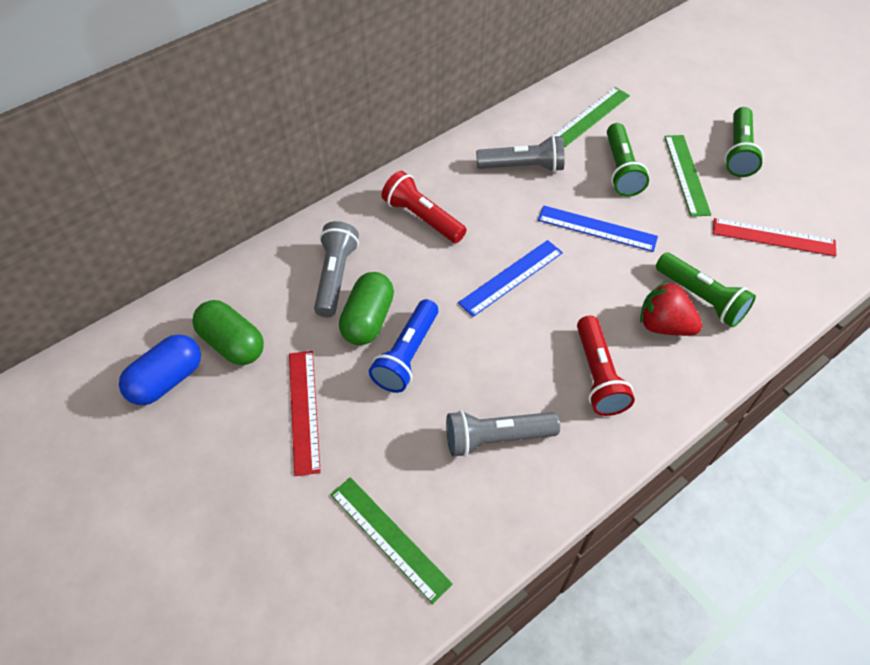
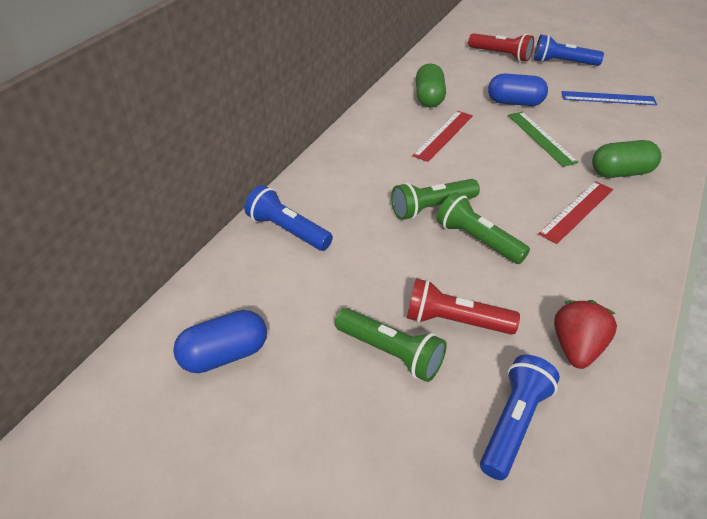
blue capsule: 1 -> 2
blue flashlight: 1 -> 3
blue ruler: 2 -> 1
green ruler: 3 -> 1
grey flashlight: 3 -> 0

